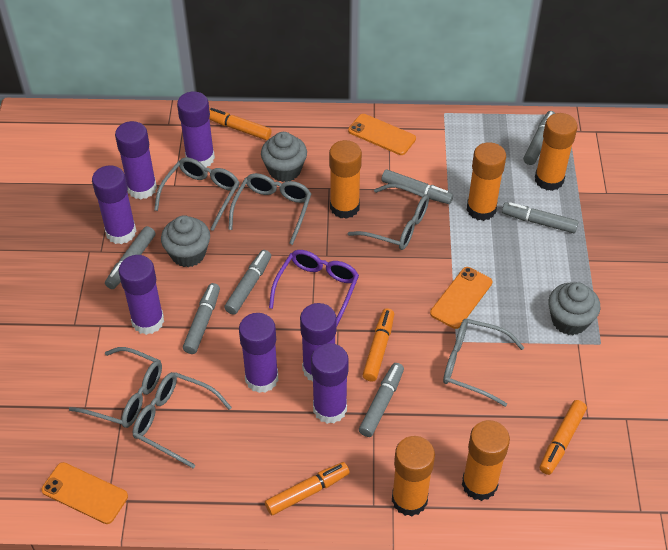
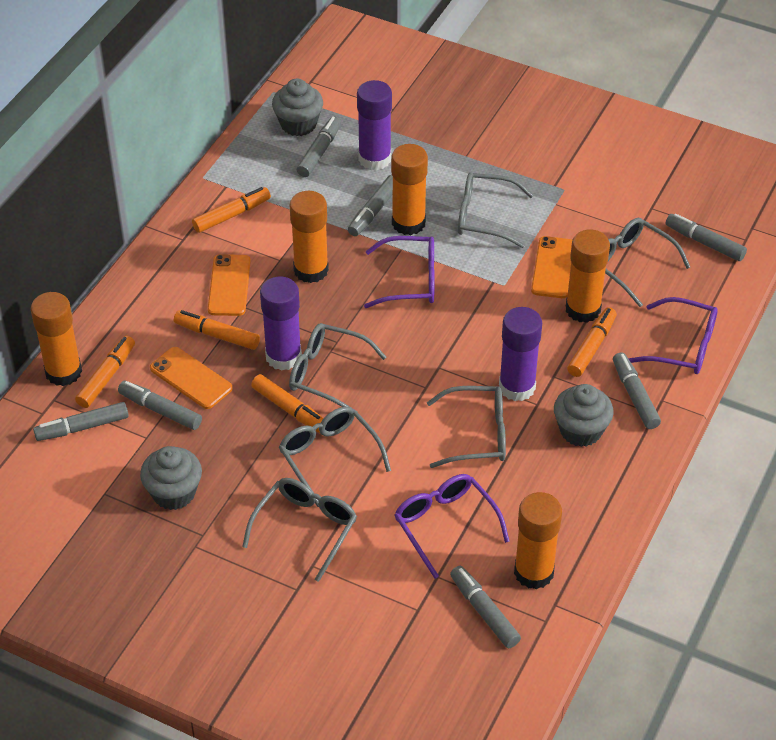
orange marker: 4 -> 5
purple glasses: 1 -> 3
purple glue stick: 7 -> 3

